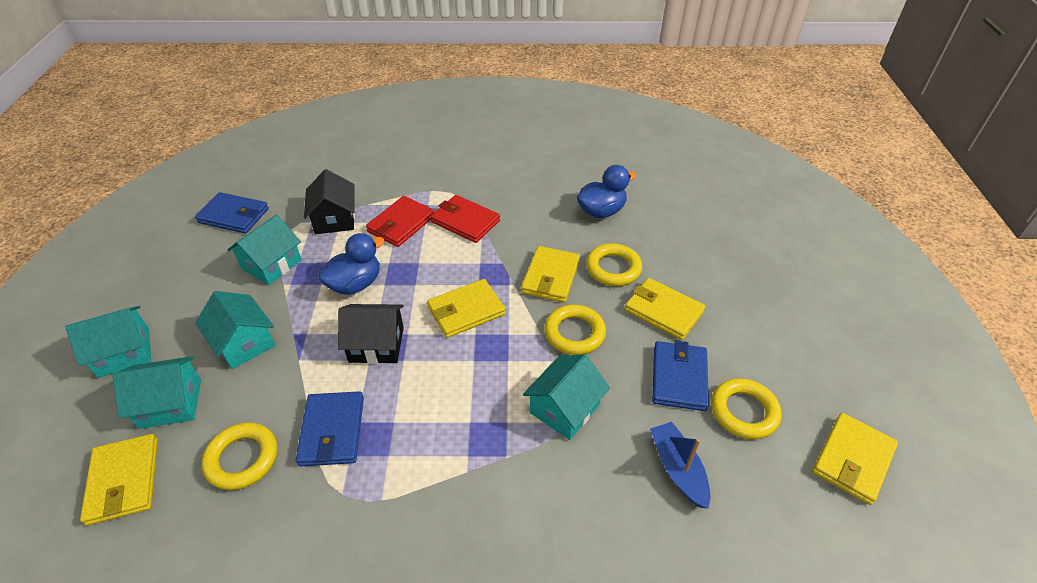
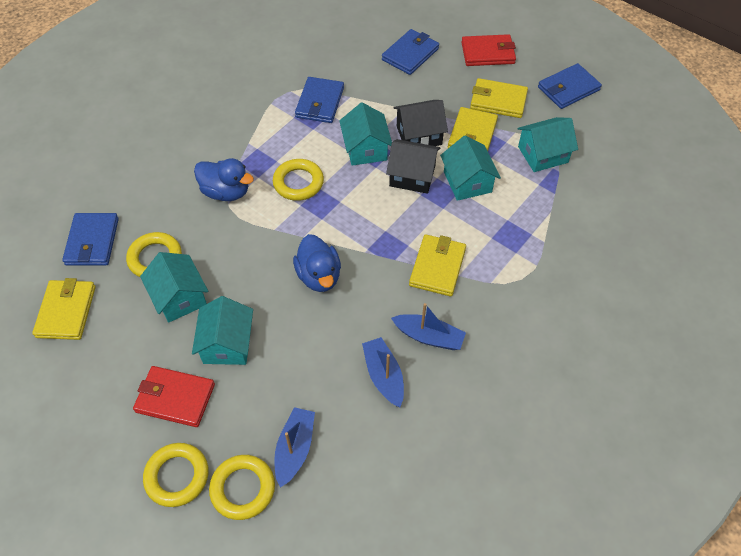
blue boat: 1 -> 3
blue wallet: 3 -> 4
yellow wallet: 5 -> 4

